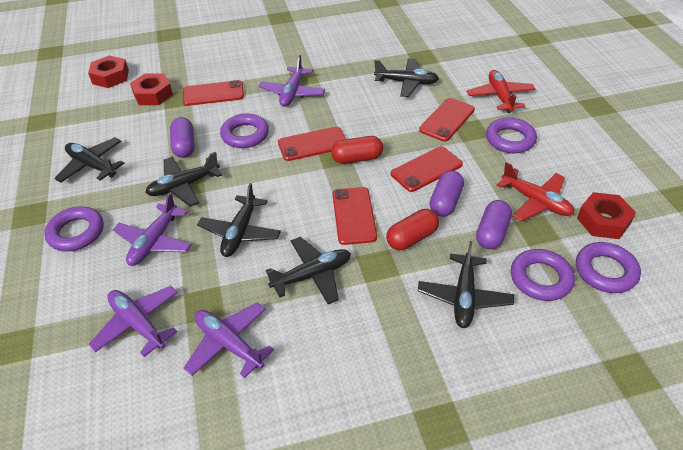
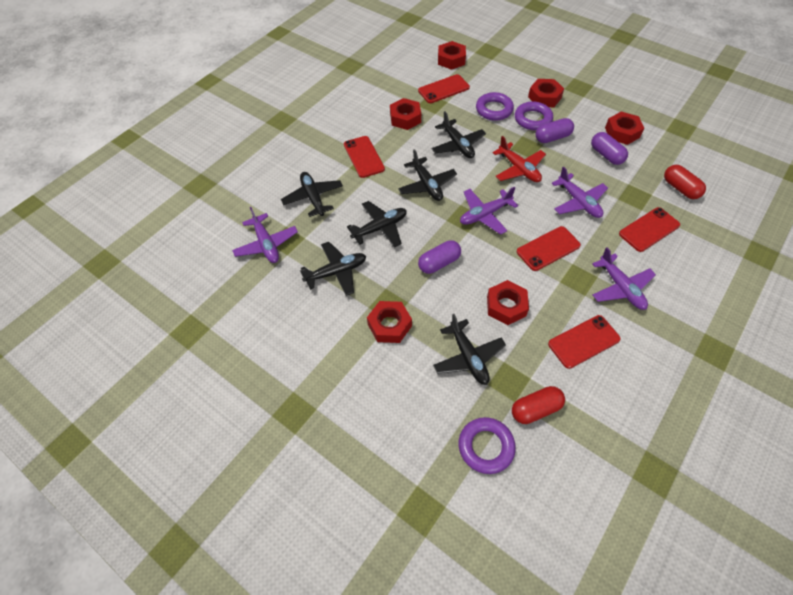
purple ring: 5 -> 3
red nut: 3 -> 6
red plane: 2 -> 1

